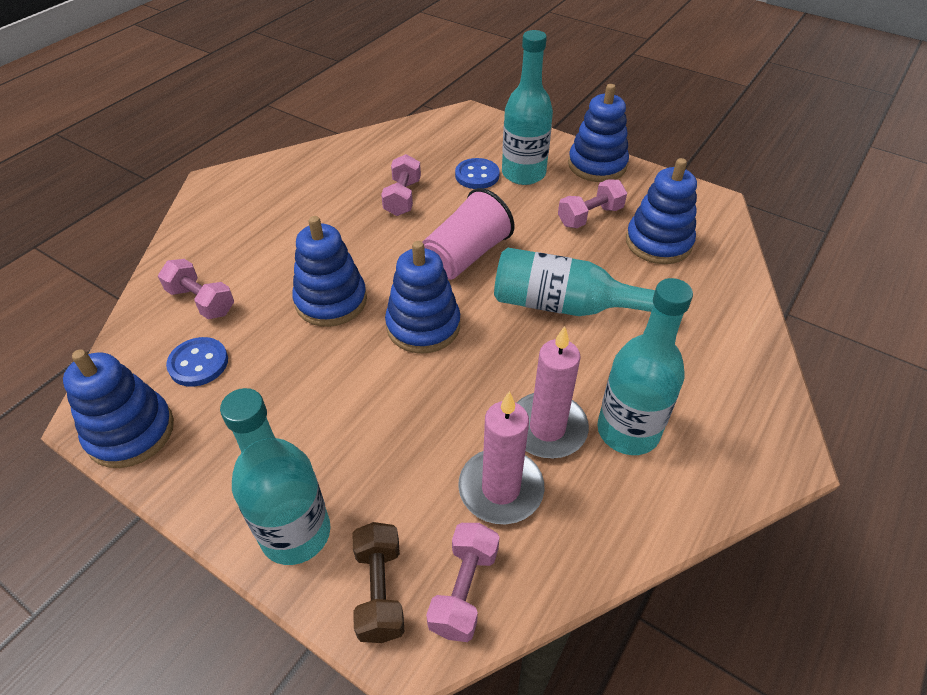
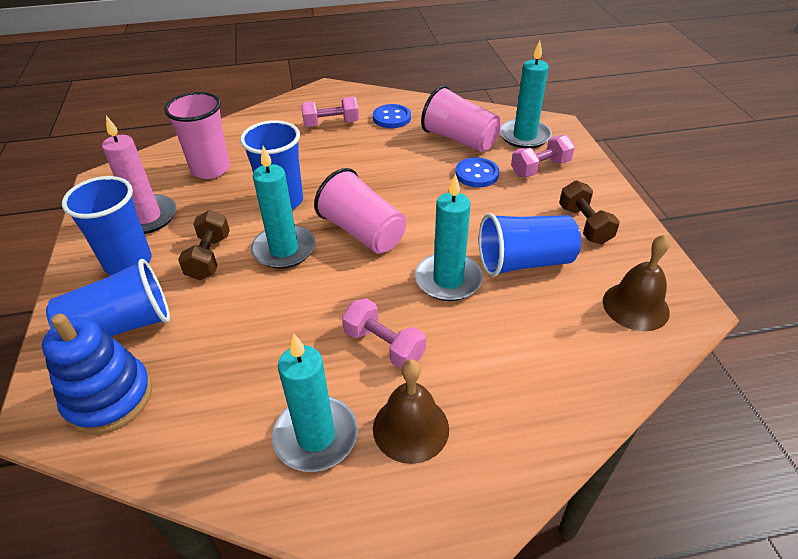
blue cup: 0 -> 4
blue stacking toy: 5 -> 1
brown bell: 0 -> 2
brown dumbbell: 1 -> 2
pink candle: 2 -> 1
pink cup: 1 -> 3
pink dumbbell: 4 -> 3
turquoise bottle: 4 -> 0
turquoise candle: 0 -> 4

